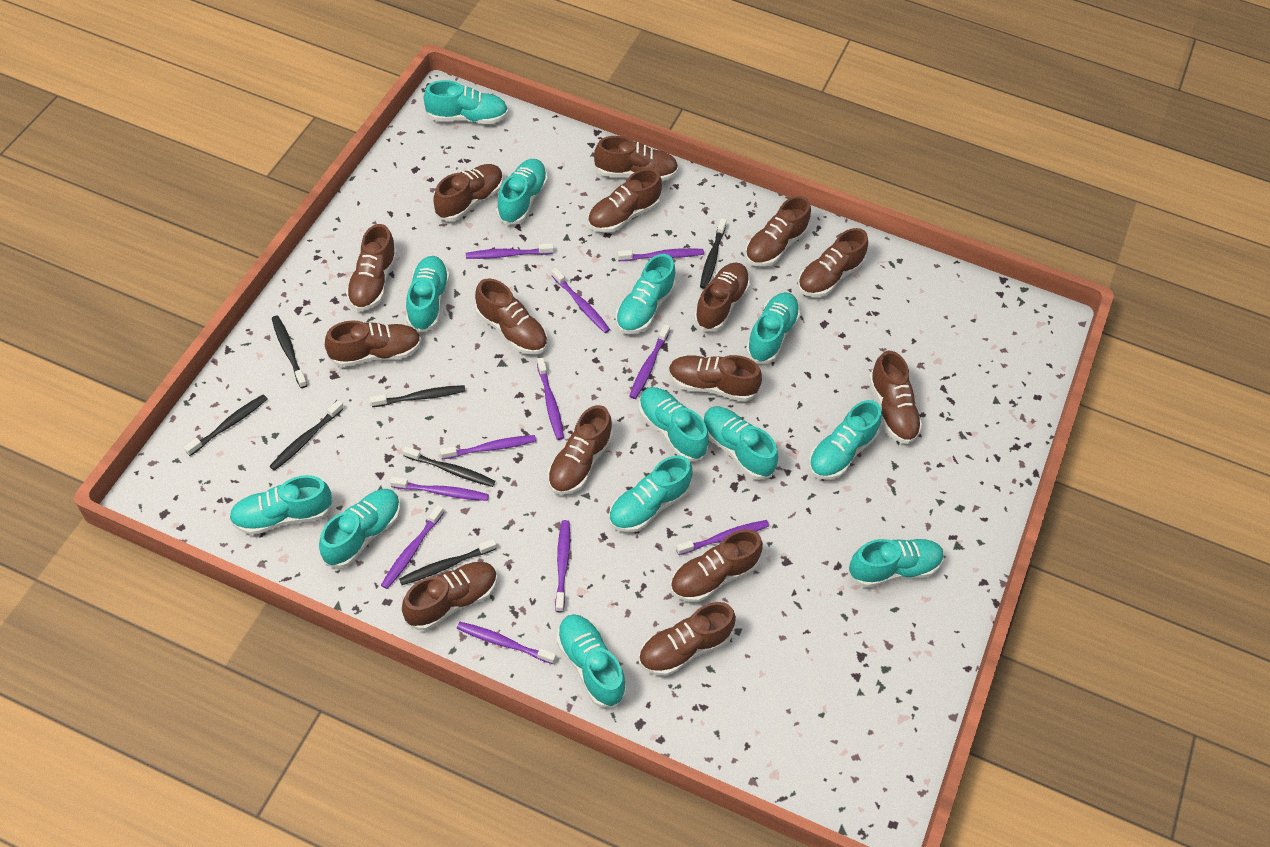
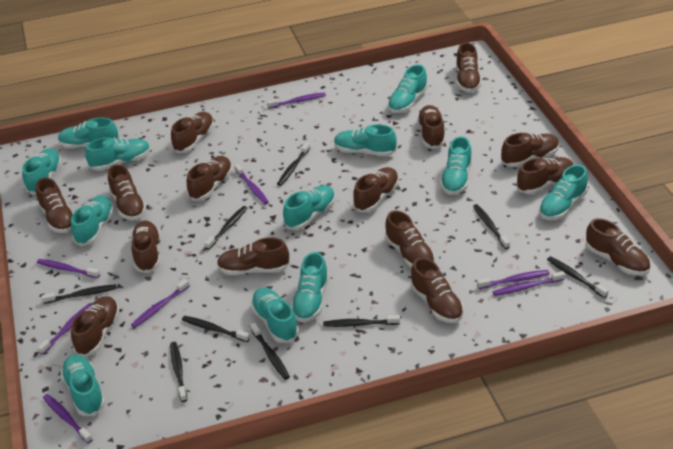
black toothbrush: 7 -> 9
purple toothbrush: 11 -> 8
turquoise shoe: 13 -> 12

